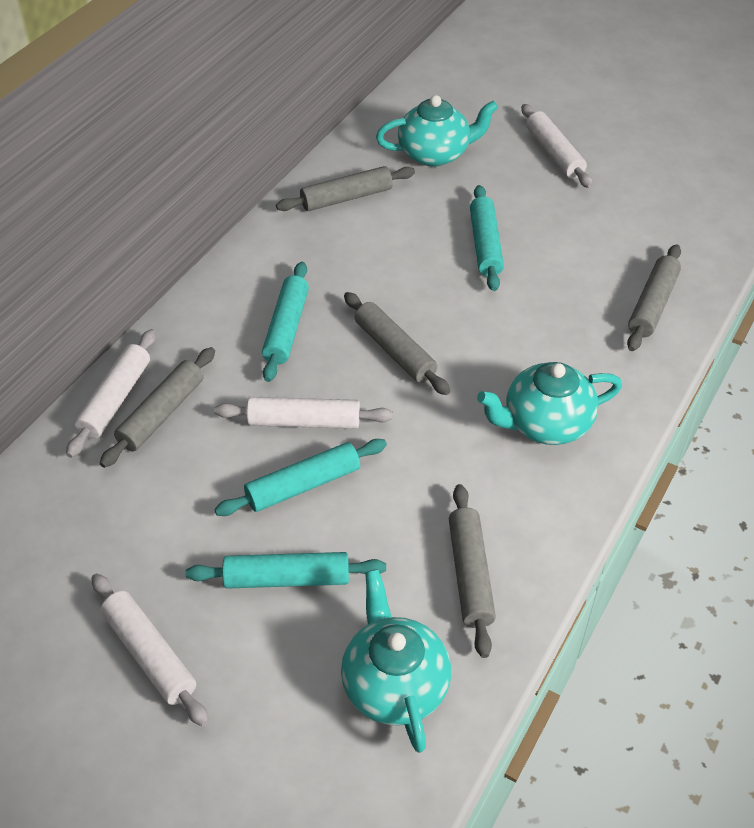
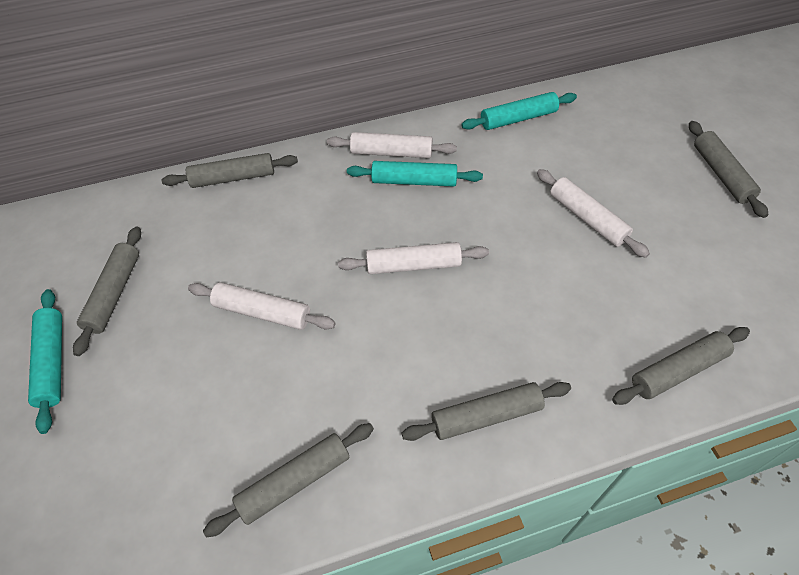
grey rolling pin: 5 -> 6
turquoise rolling pin: 4 -> 3
turquoise teapot: 3 -> 0

